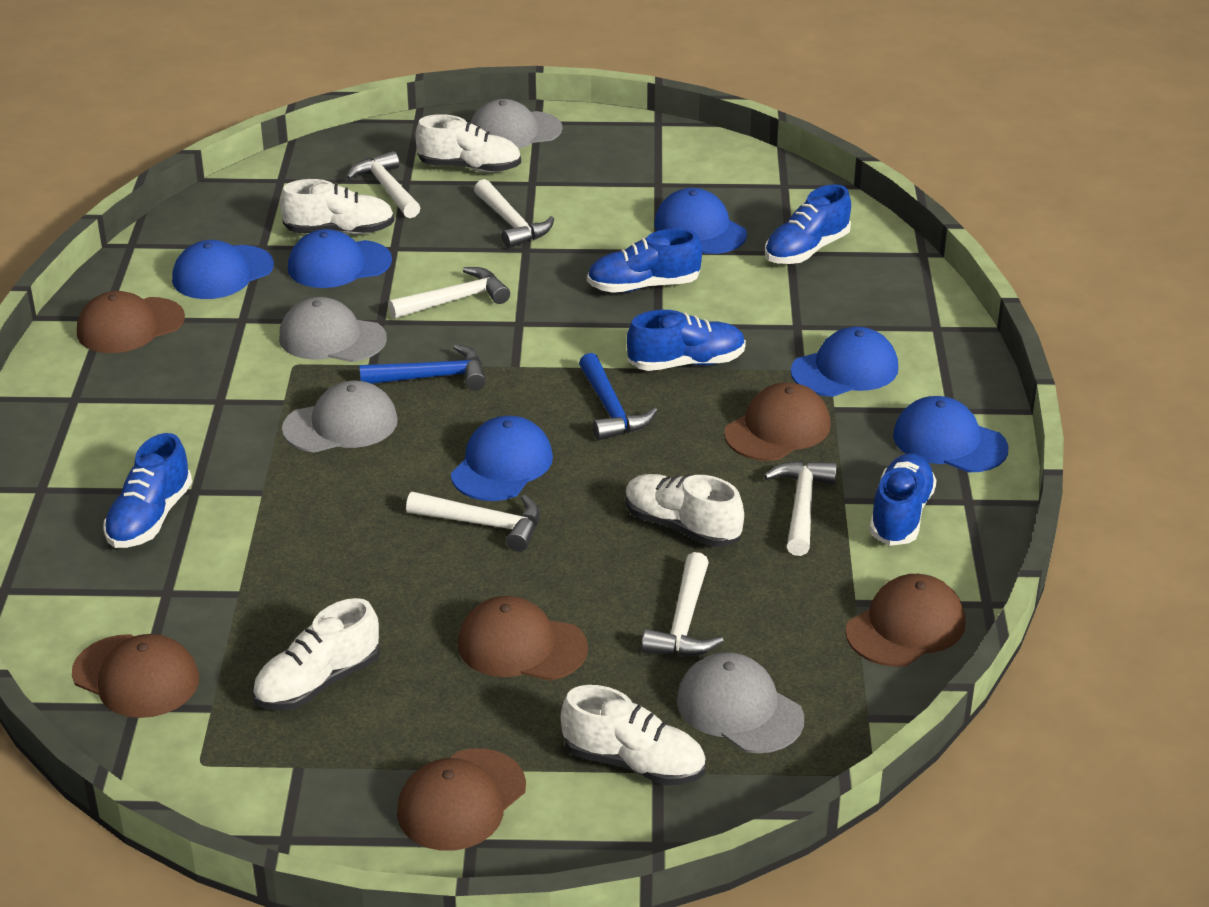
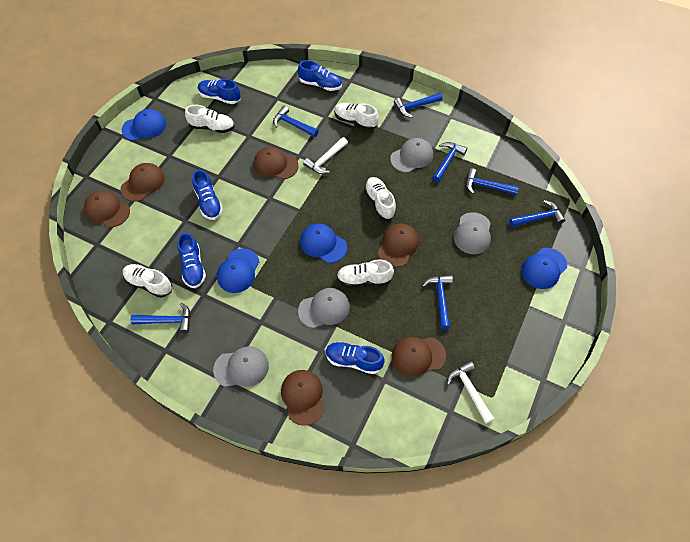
blue cap: 6 -> 4
blue hammer: 2 -> 7
white hammer: 6 -> 2

